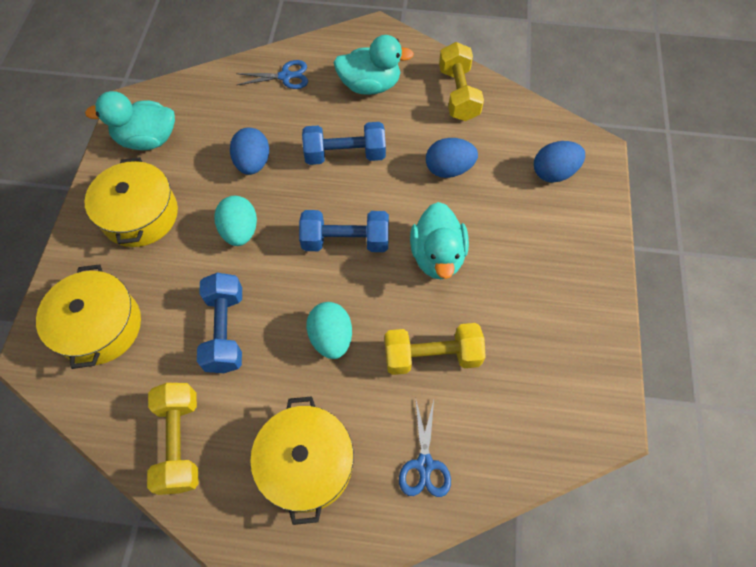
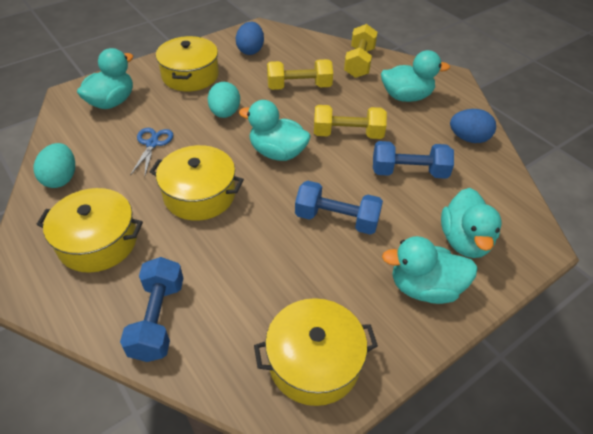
blue egg: 3 -> 2
blue scissors: 2 -> 1
turquoise duck: 3 -> 5
yellow pot: 3 -> 4

